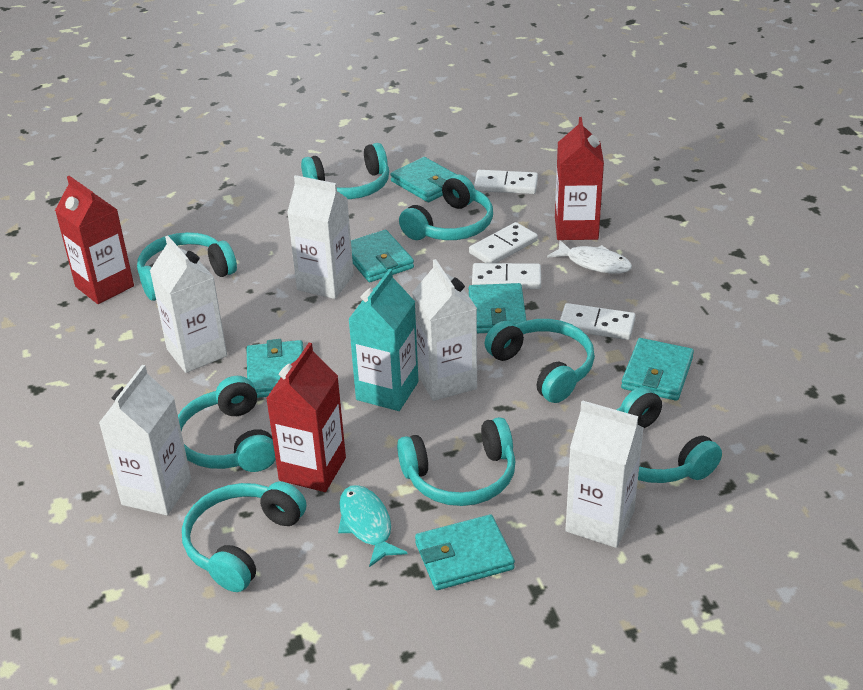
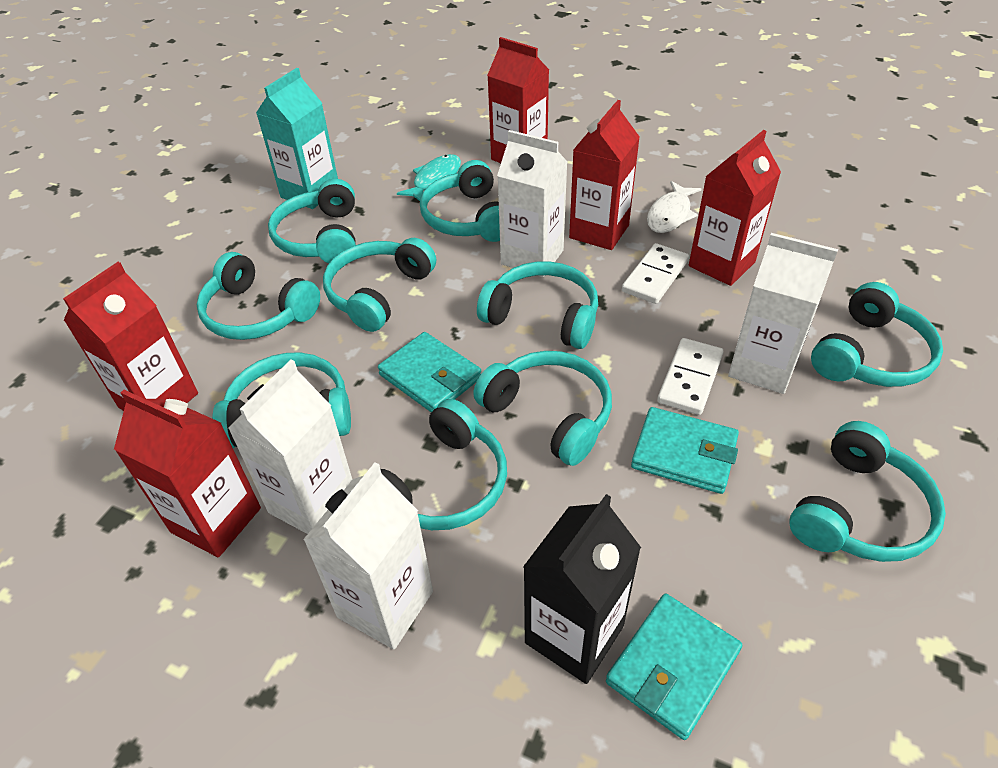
black carton: 0 -> 1
red carton: 3 -> 5
turquoise headphones: 8 -> 10
turquoise wallet: 6 -> 3
white carton: 5 -> 4
white domino: 4 -> 2

